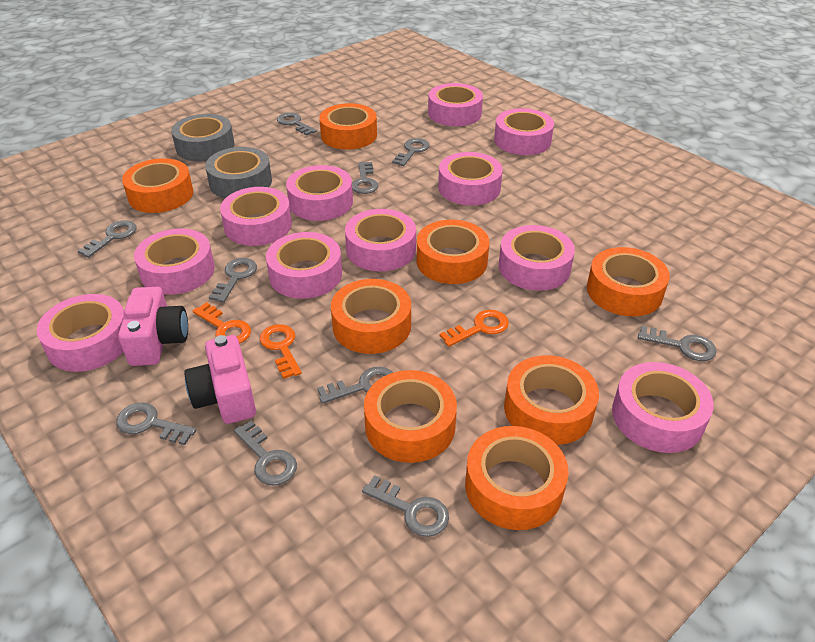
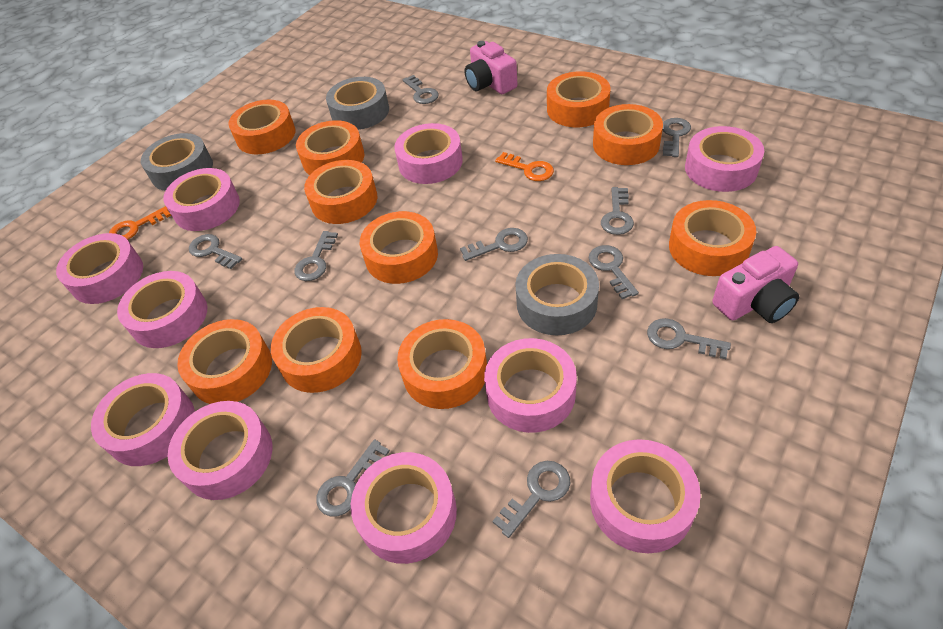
grey tape: 2 -> 3
orange key: 3 -> 2
orange tape: 8 -> 10
pink tape: 11 -> 10

